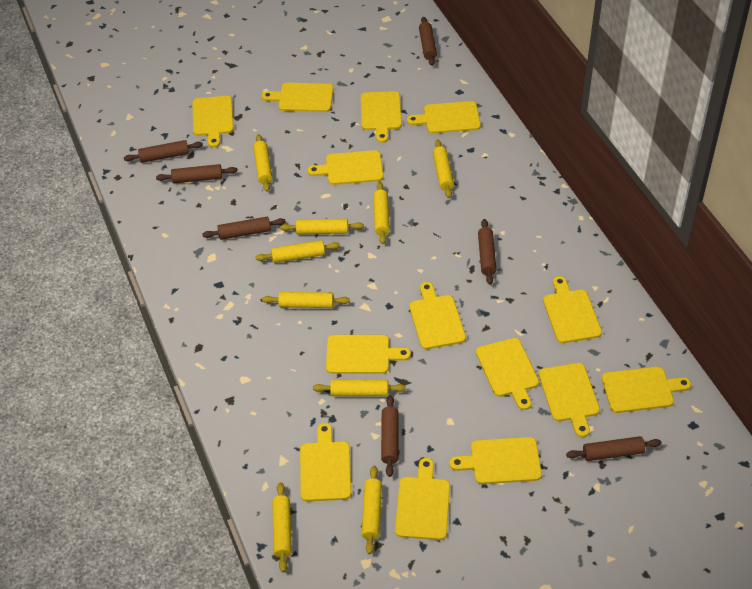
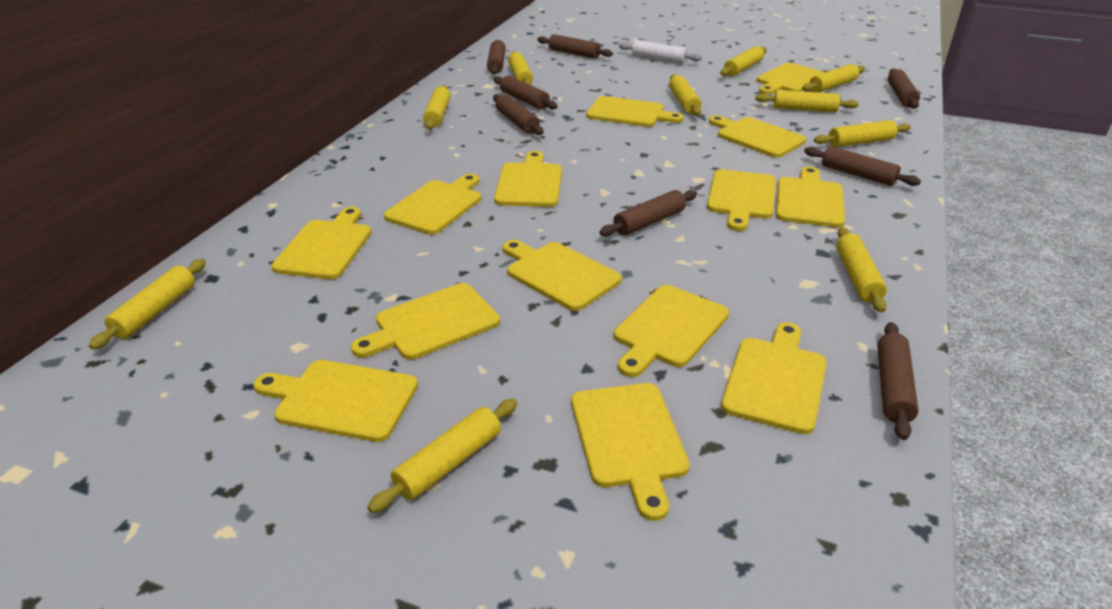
brown rolling pin: 7 -> 8
white rolling pin: 0 -> 1
yellow rolling pin: 9 -> 10

